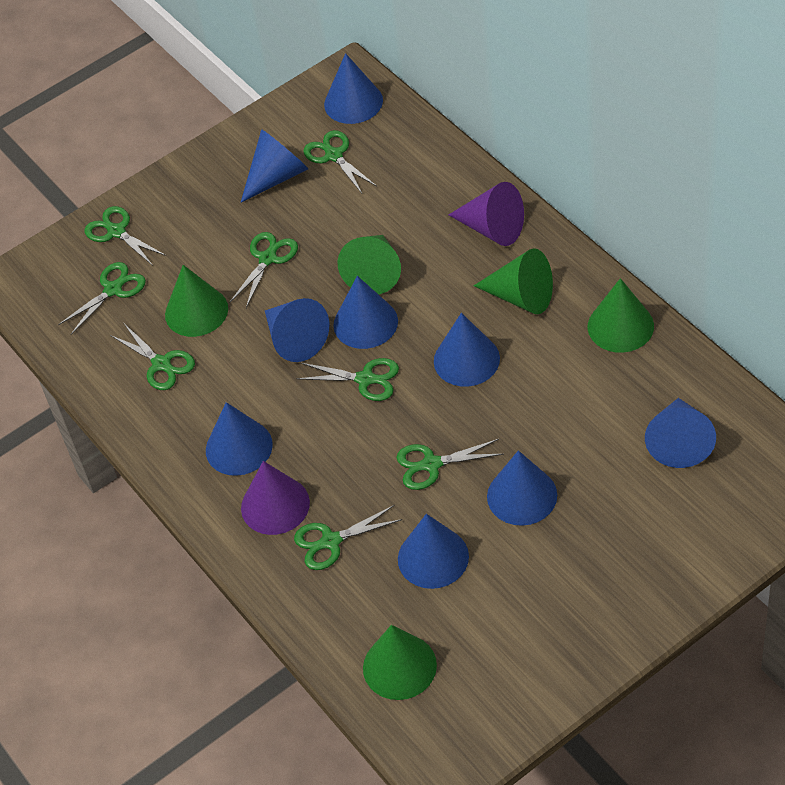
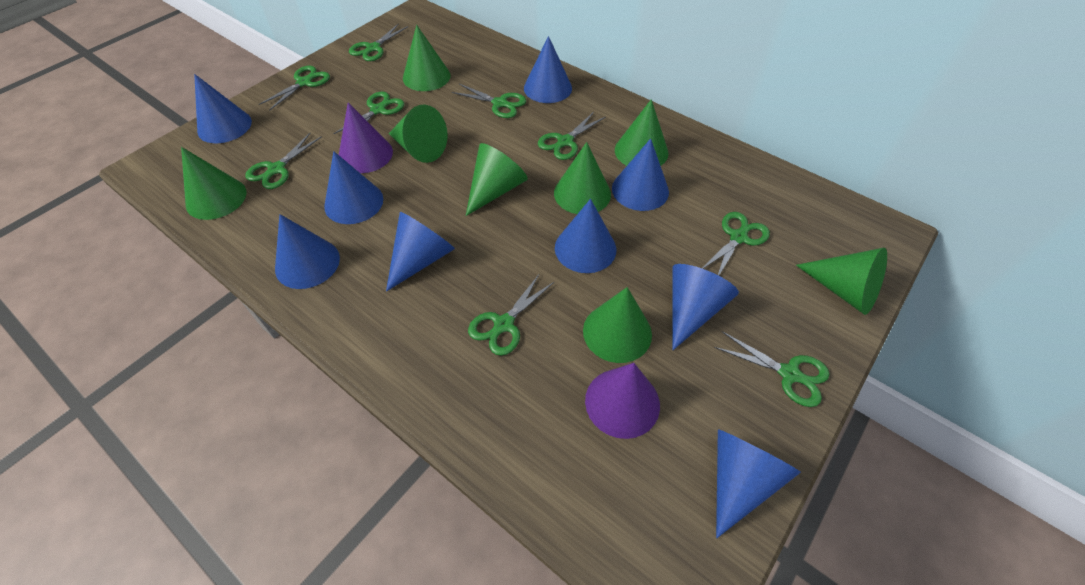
green cone: 5 -> 8
green scissors: 8 -> 9

